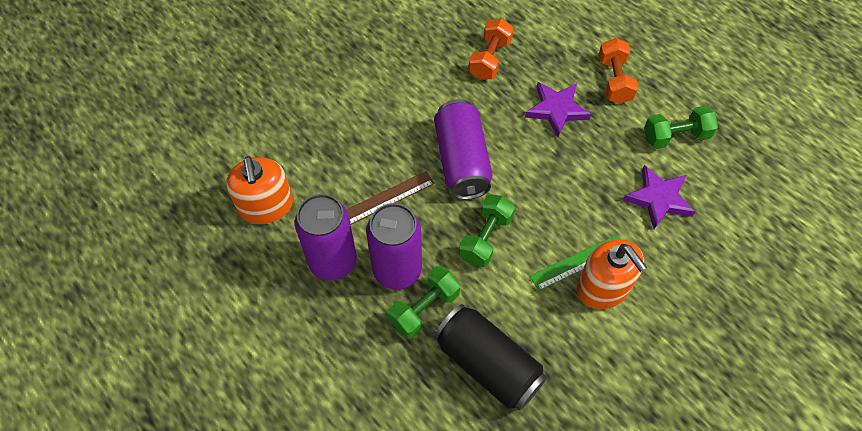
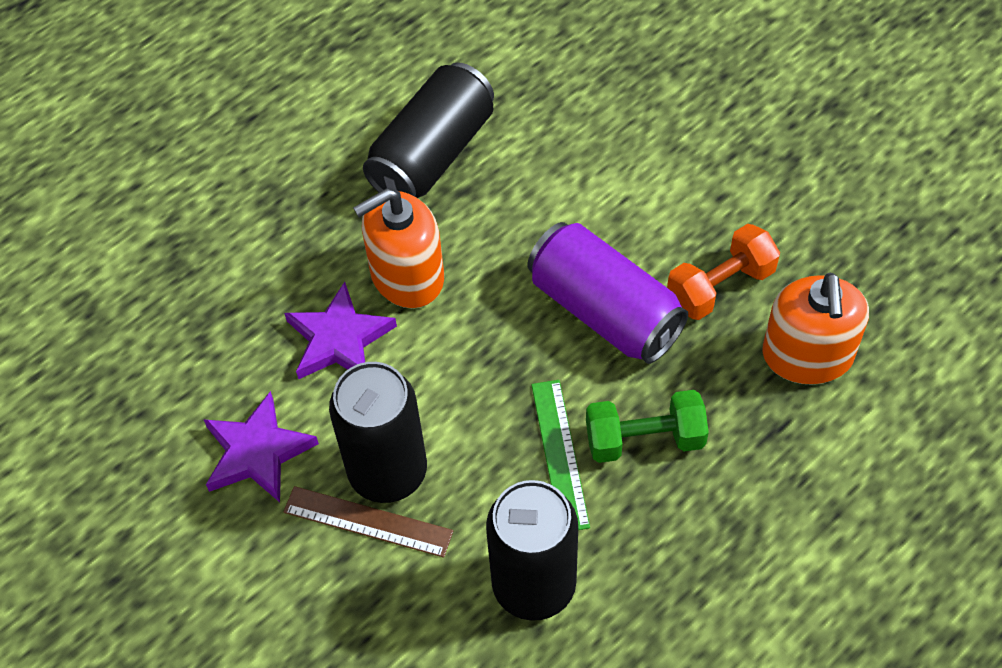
black can: 1 -> 3
green dumbbell: 3 -> 1
orange dumbbell: 2 -> 1
purple can: 3 -> 1

